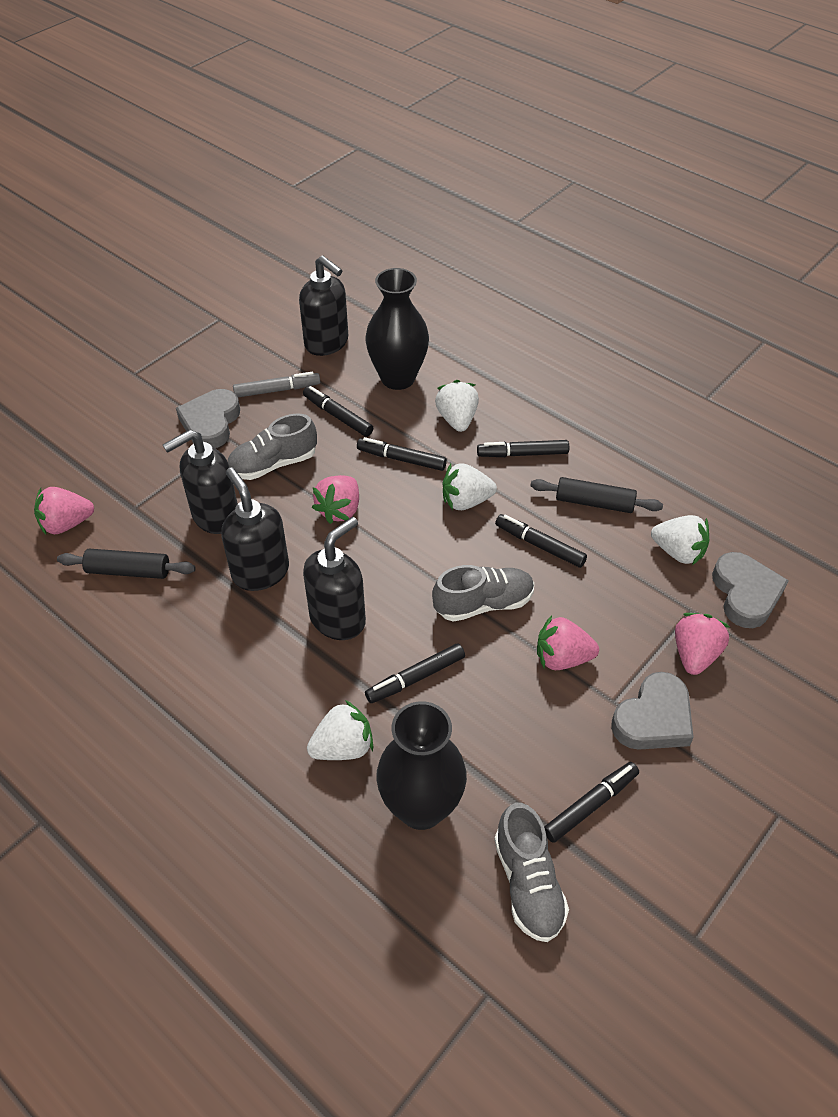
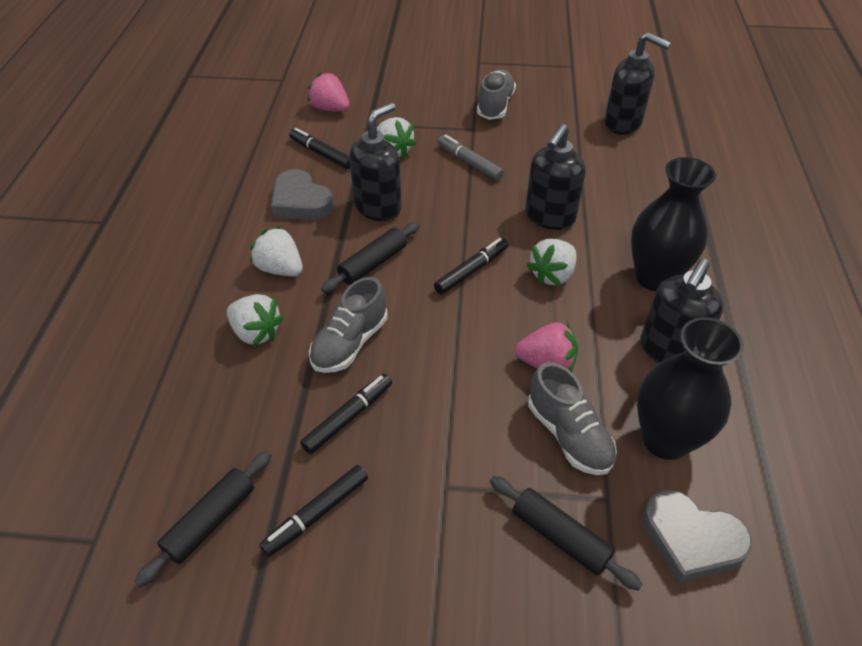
black marker: 6 -> 4
black rolling pin: 2 -> 3
grey heart: 3 -> 2
pink strawberry: 4 -> 2

